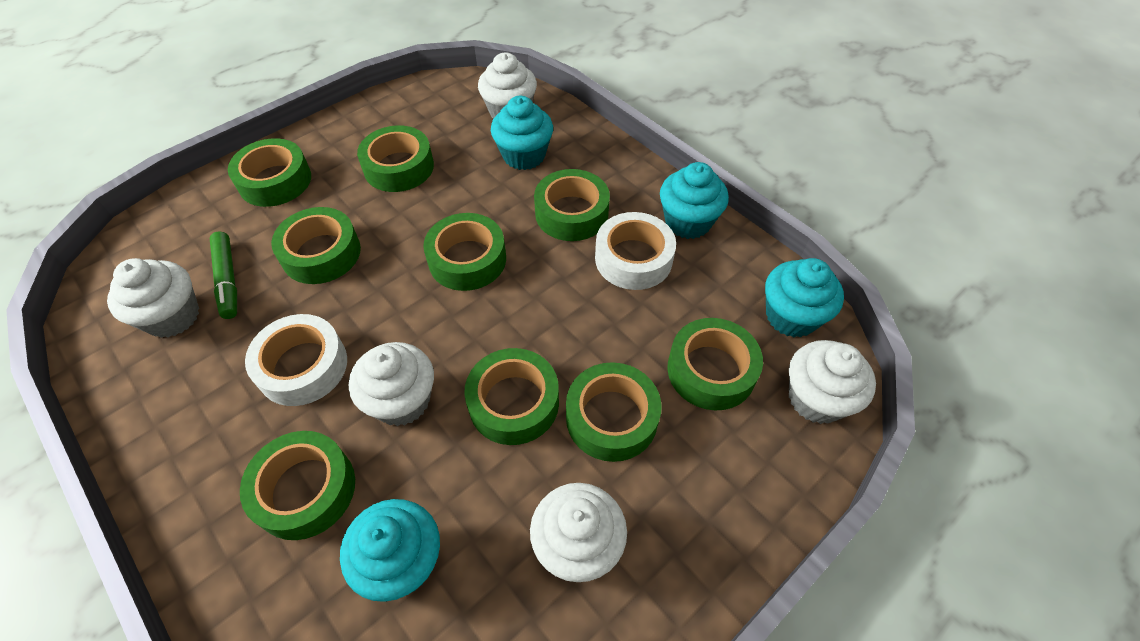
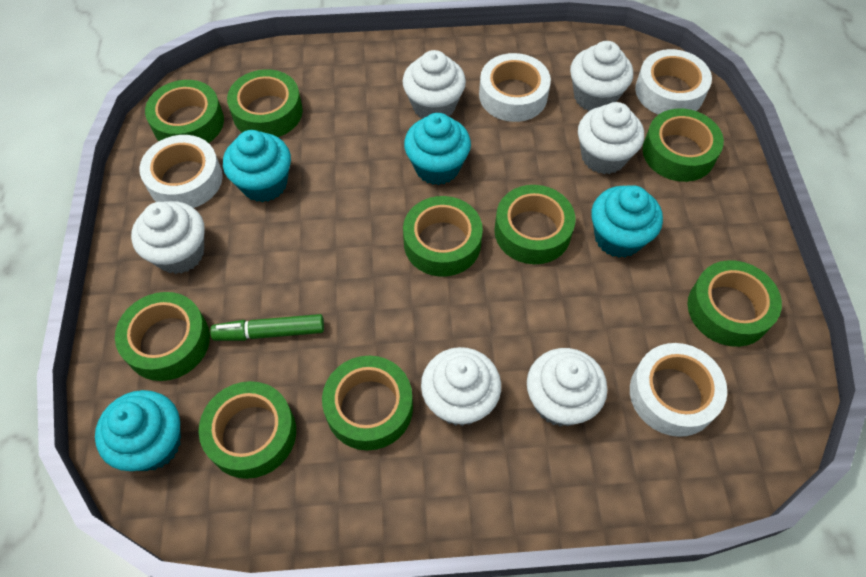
white cupcake: 5 -> 6
white tape: 2 -> 4

